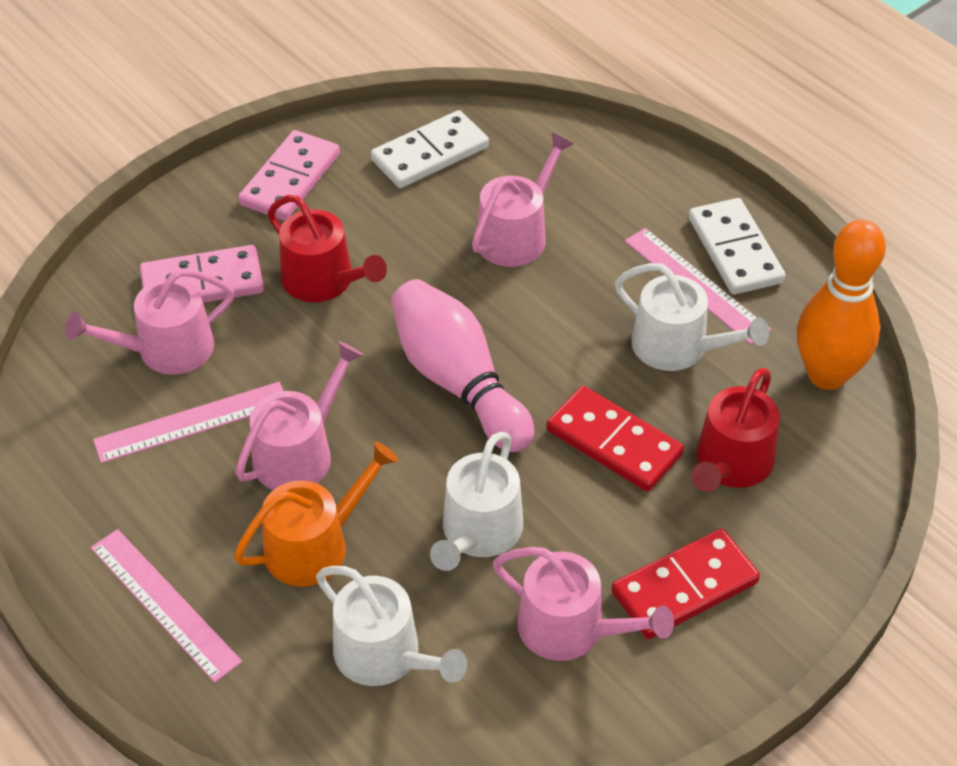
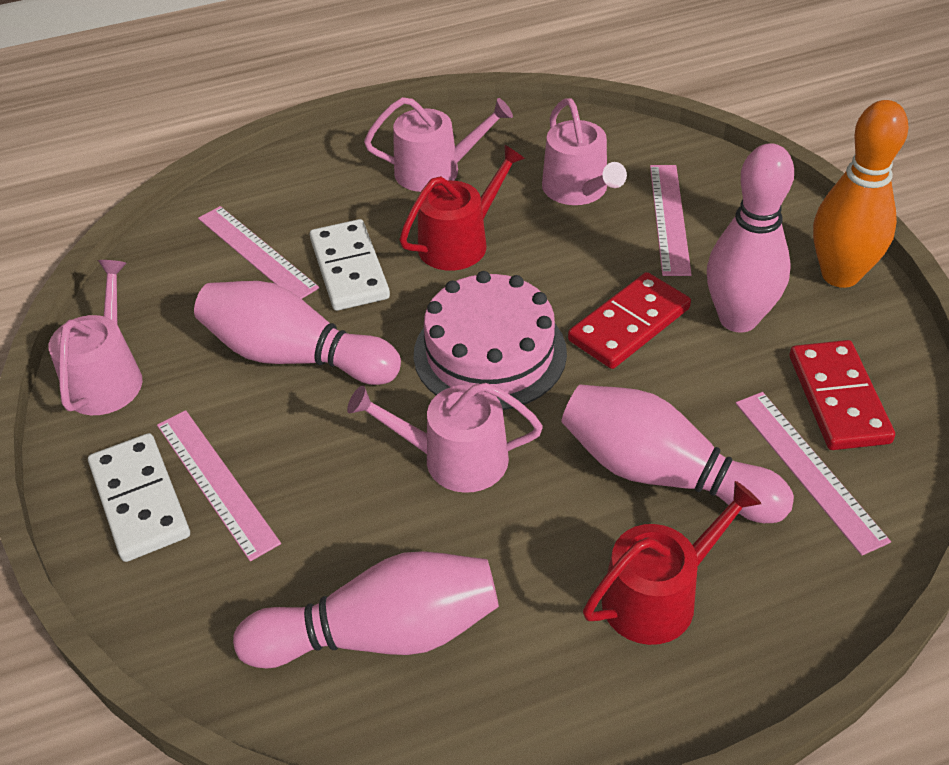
orange watering can: 1 -> 0
pink bowling pin: 1 -> 4
pink cake: 0 -> 1
pink domino: 2 -> 0
pink ruler: 3 -> 4
white watering can: 3 -> 0

